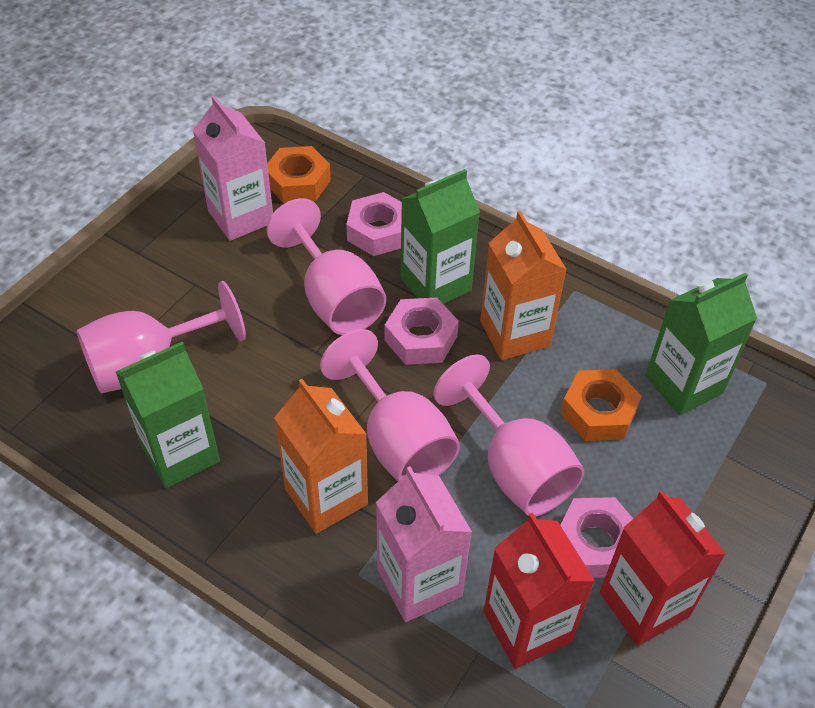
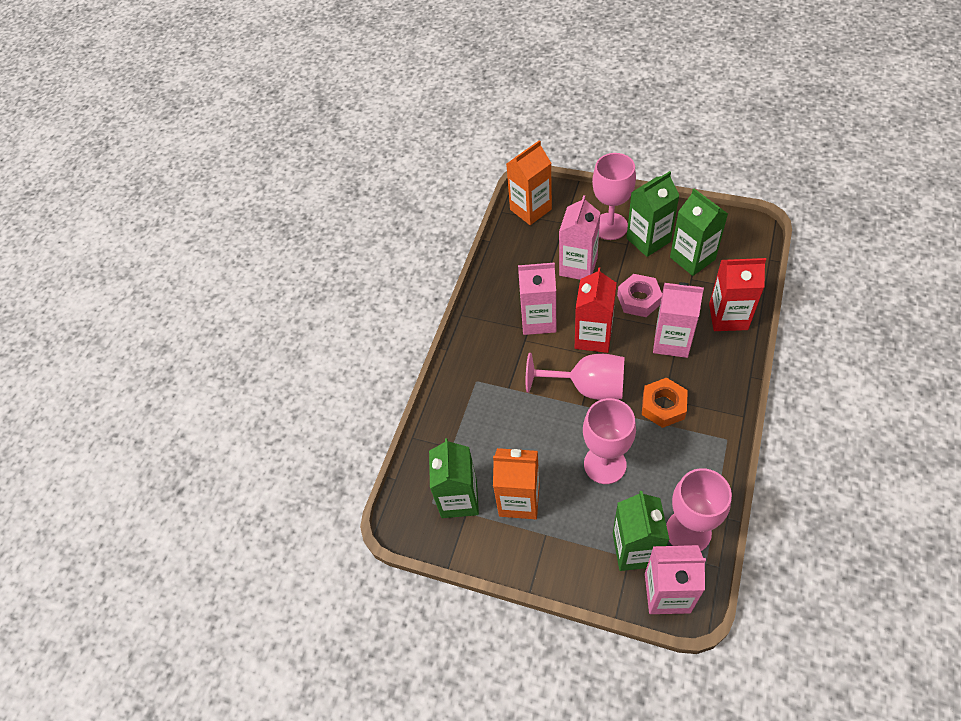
green carton: 3 -> 4
orange nut: 2 -> 1
pink carton: 2 -> 4
pink nut: 3 -> 1

